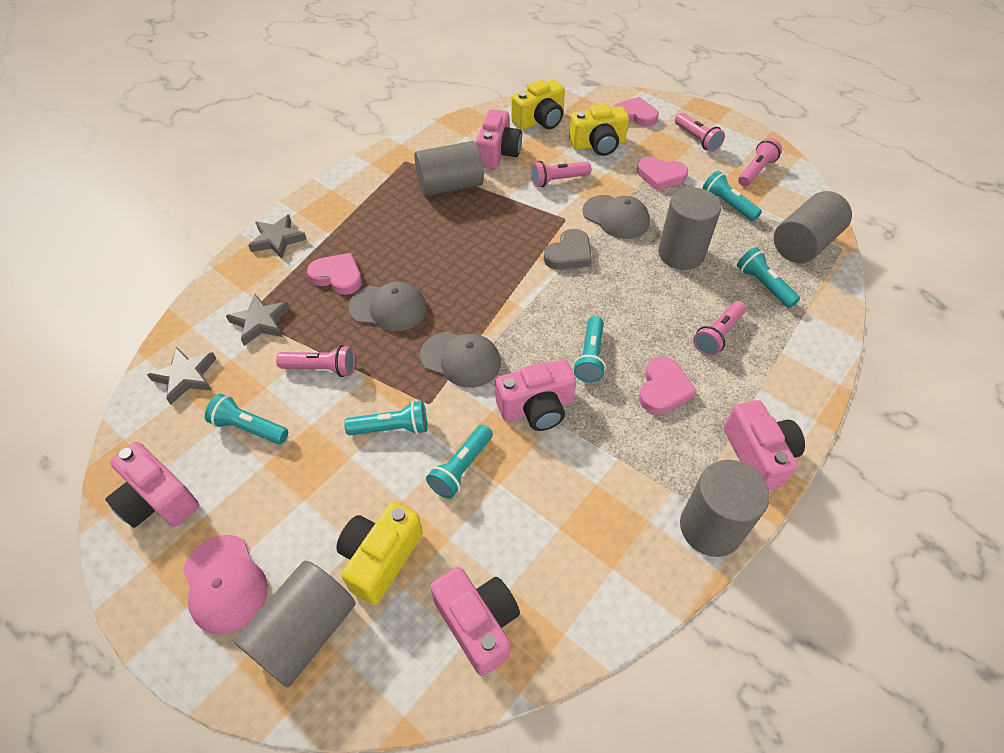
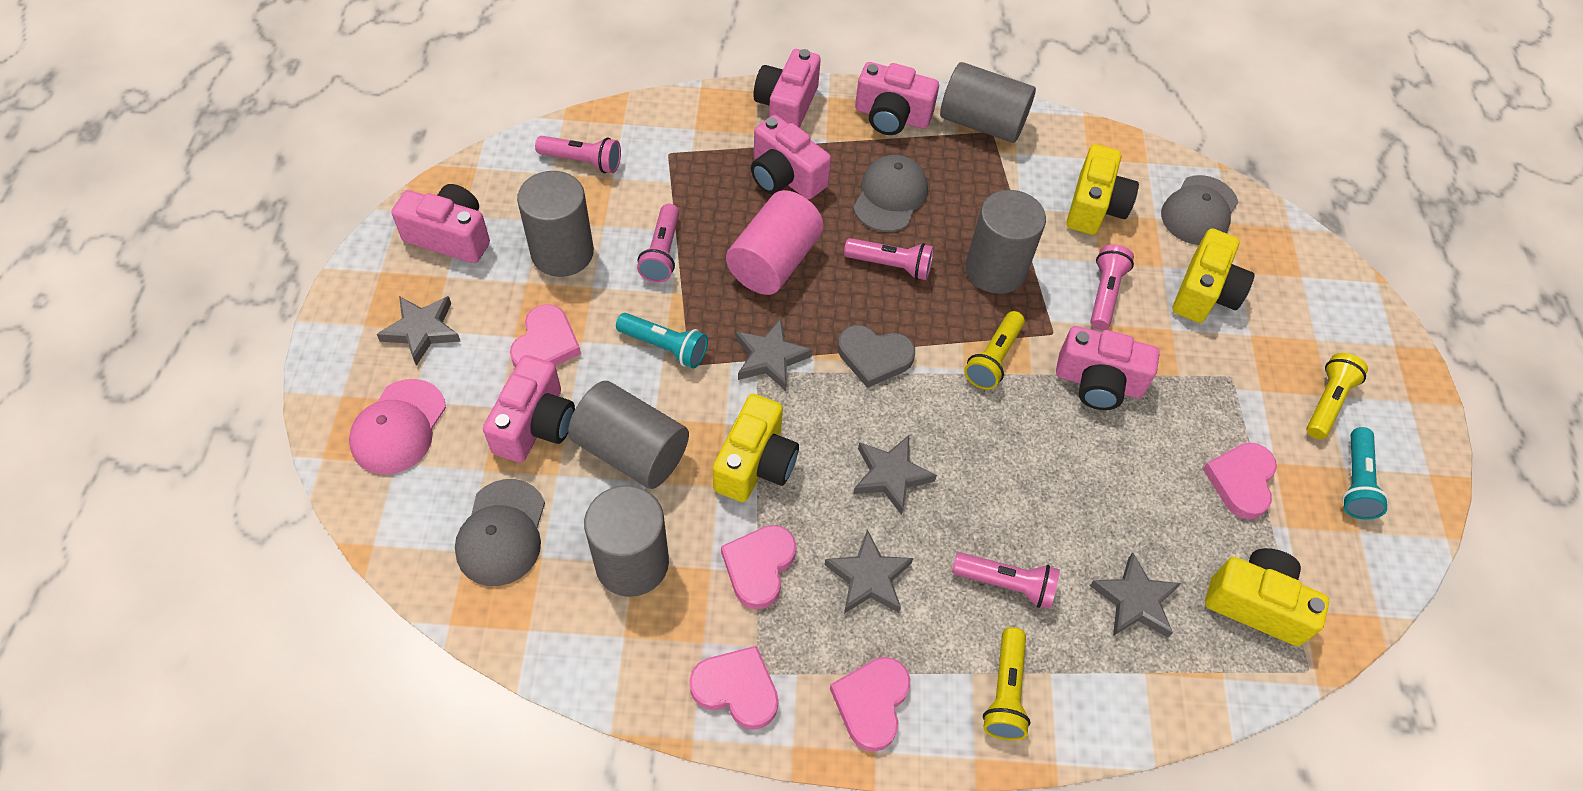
grey star: 3 -> 5
pink camera: 5 -> 6
pink cylinder: 0 -> 1
pink heart: 4 -> 5
turquoise flashlight: 6 -> 2
yellow camera: 3 -> 4
yellow flashlight: 0 -> 3

